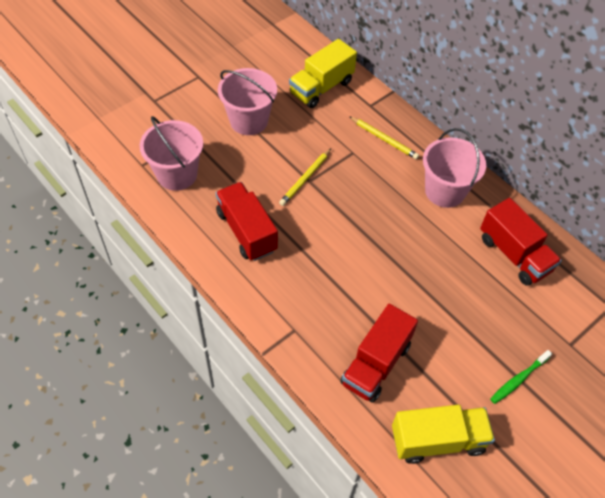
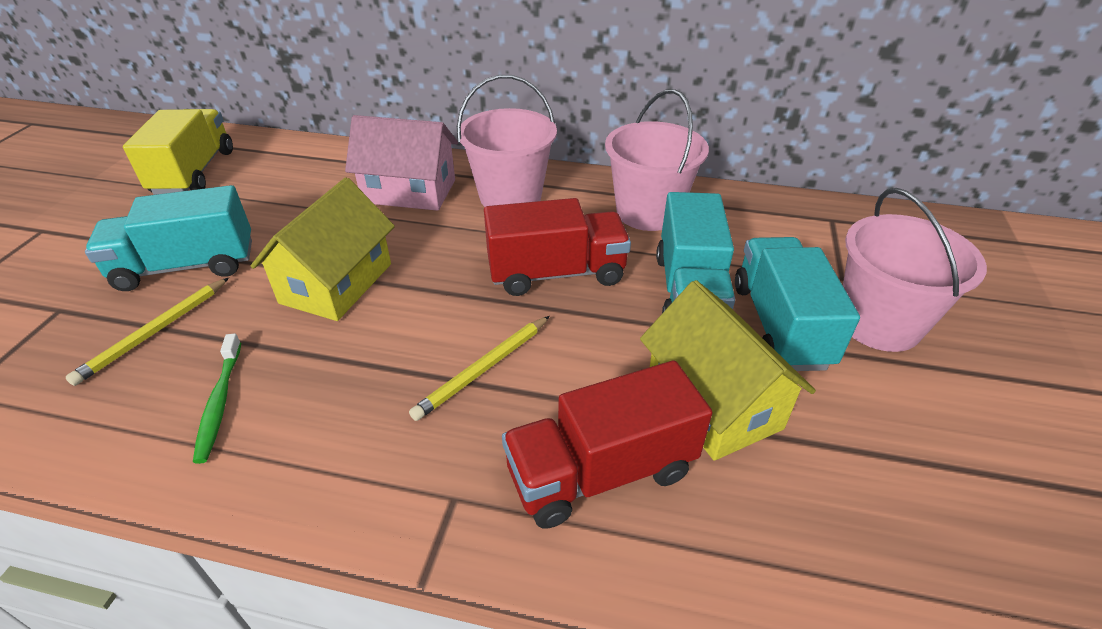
pink house: 0 -> 1
red truck: 3 -> 2
turquoise truck: 0 -> 3
yellow house: 0 -> 2
yellow truck: 2 -> 1

